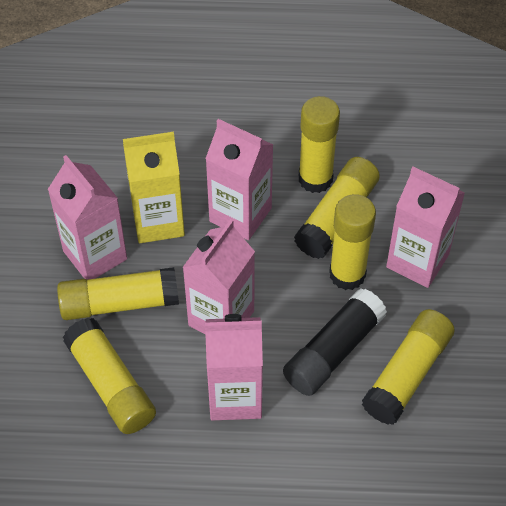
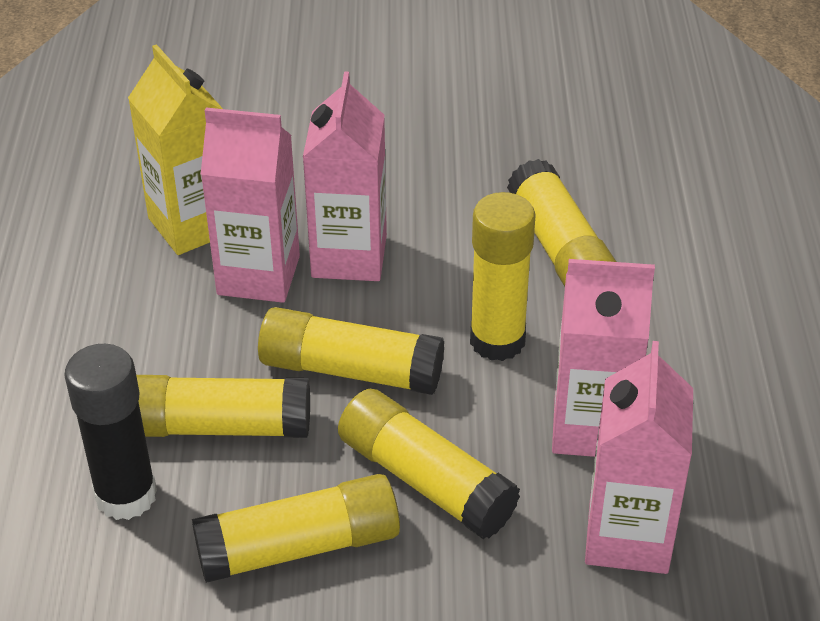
pink carton: 5 -> 4

